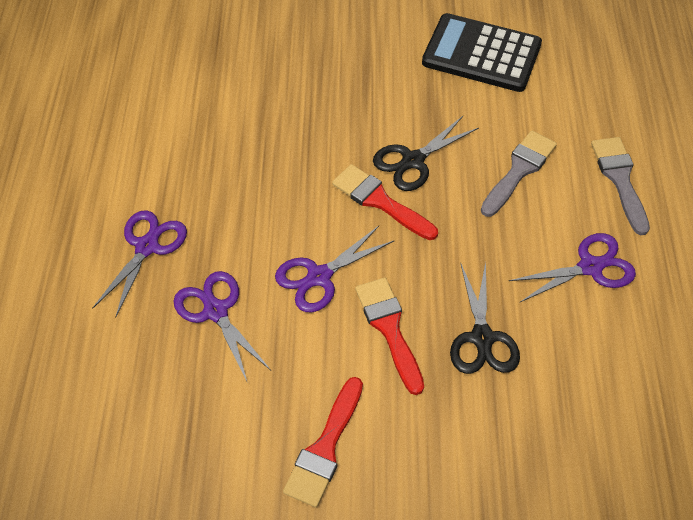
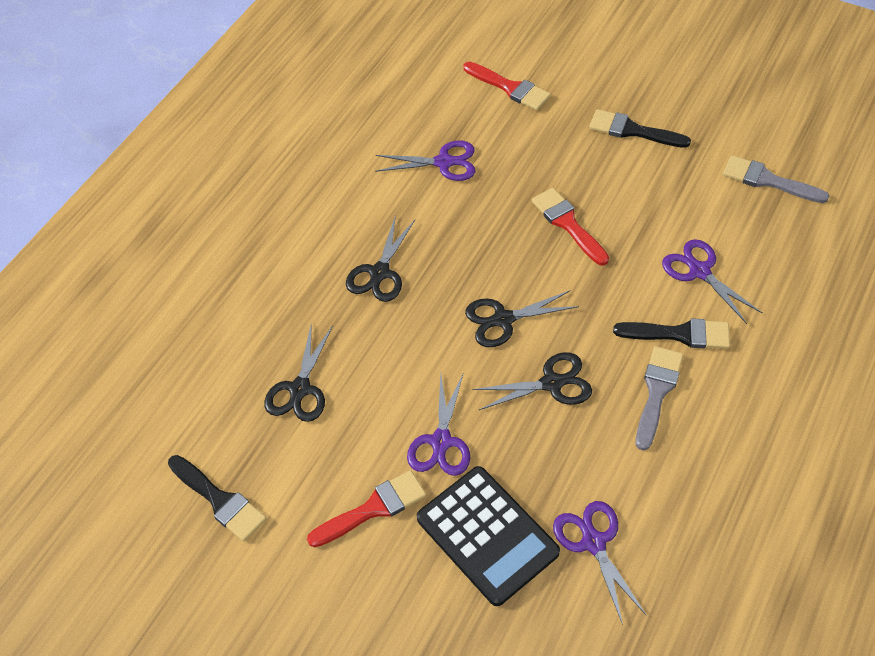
black brush: 0 -> 3
black scissors: 2 -> 4

